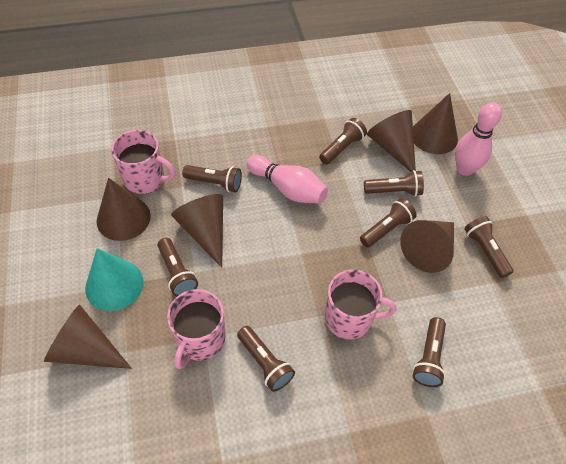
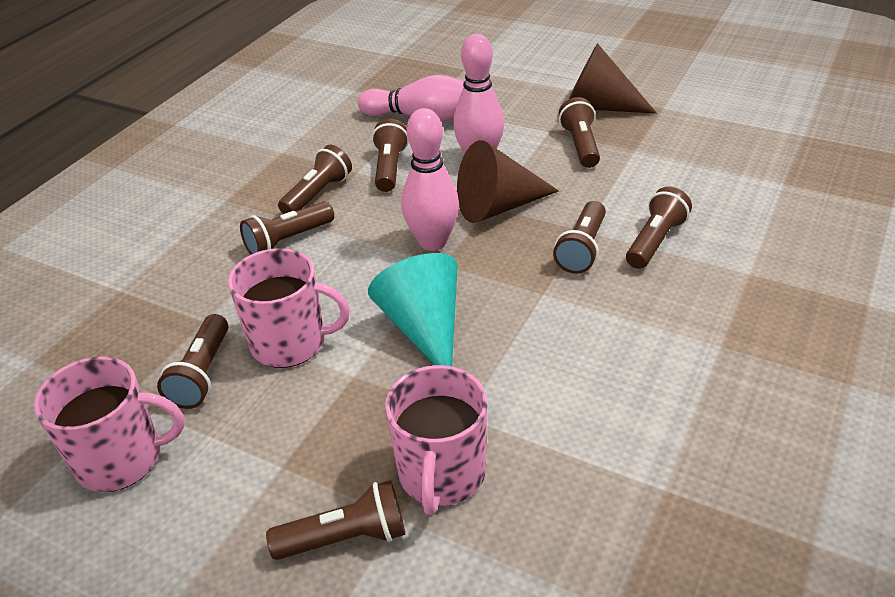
brown cone: 6 -> 2
pink bowling pin: 2 -> 3

